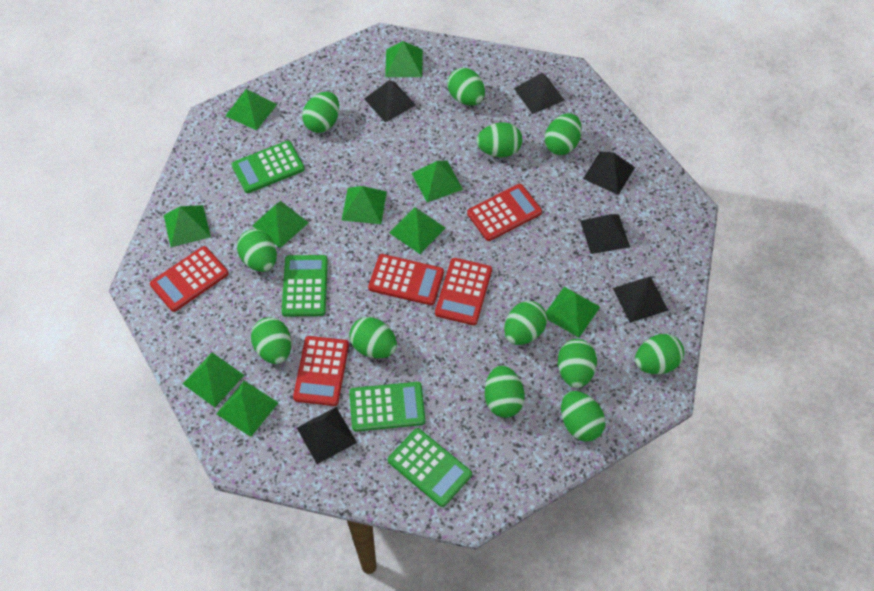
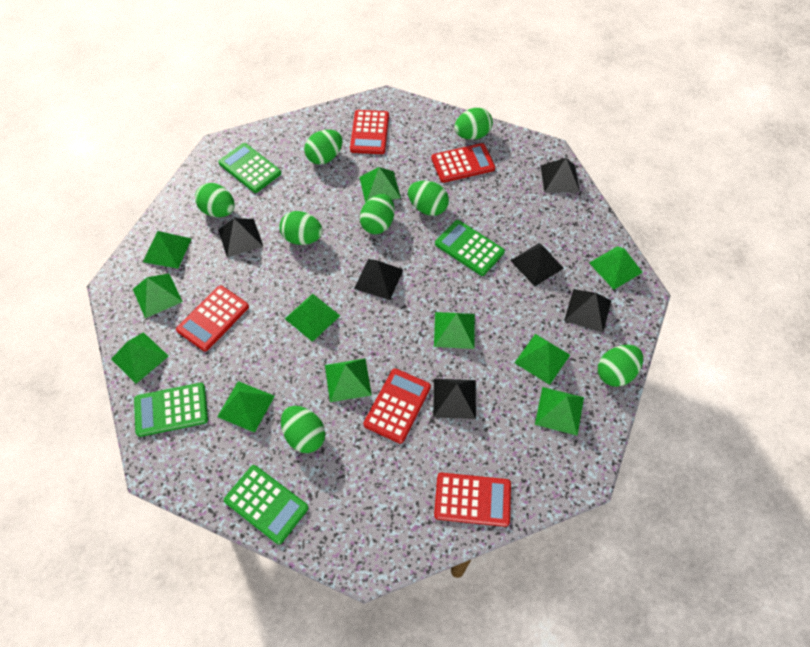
green egg: 12 -> 8
green pyramid: 10 -> 11

